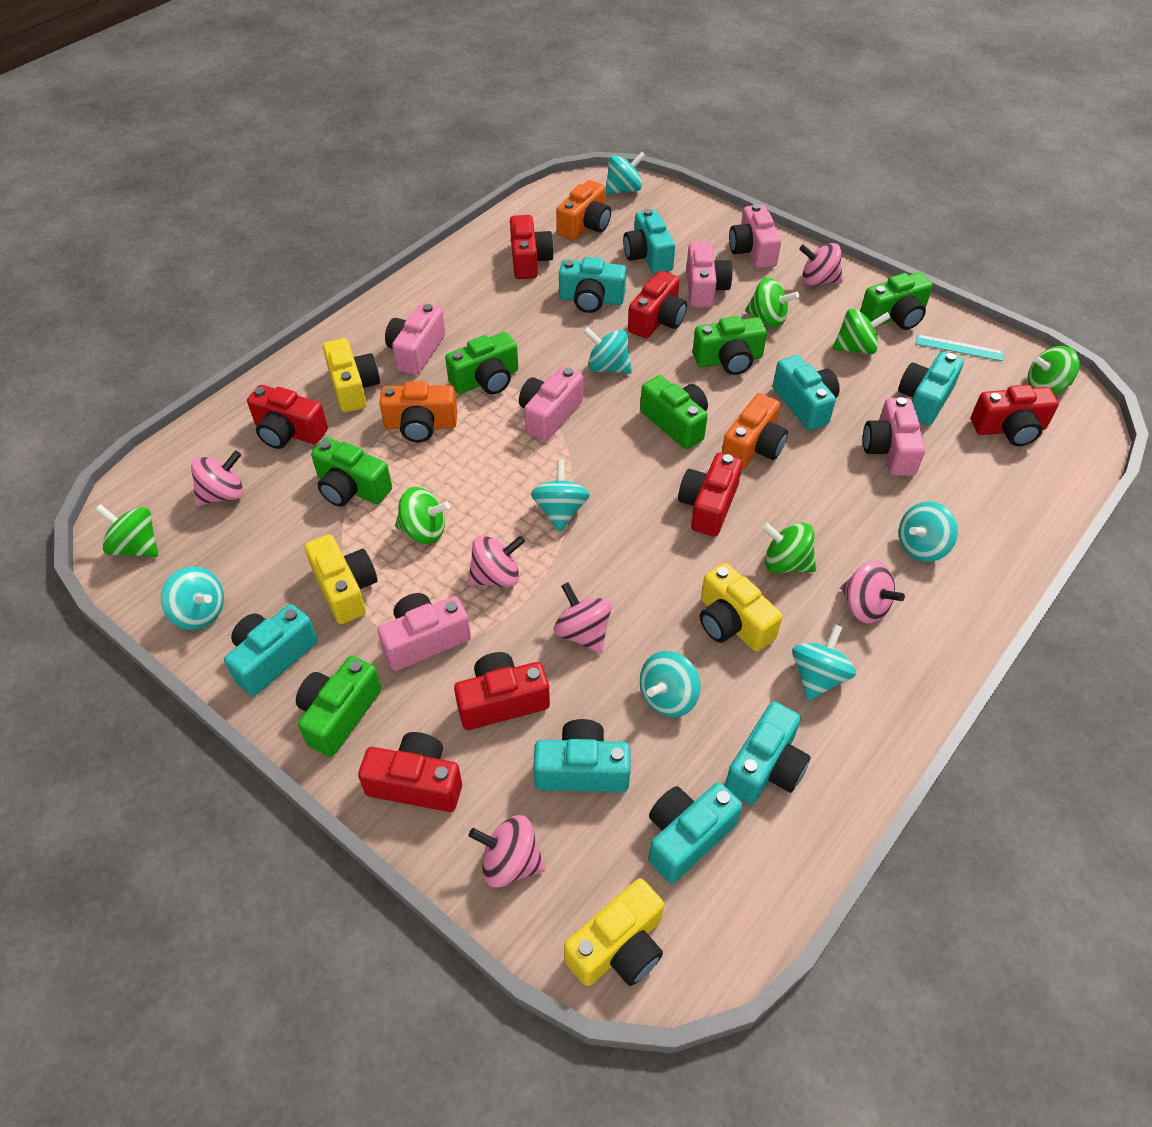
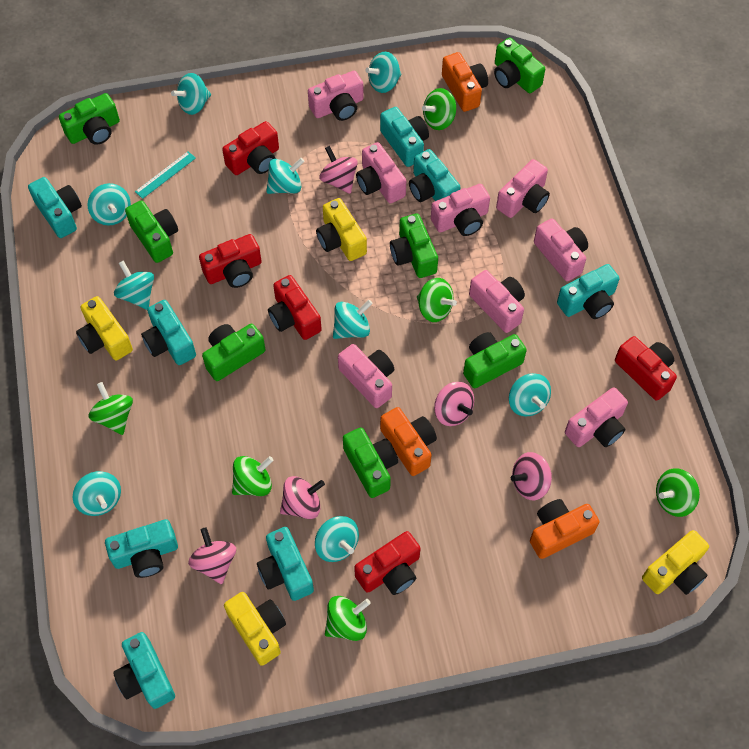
green camera: 6 -> 7
pink camera: 6 -> 8
pink spinning top: 6 -> 5
red camera: 7 -> 5
turquoise spinning top: 7 -> 9

